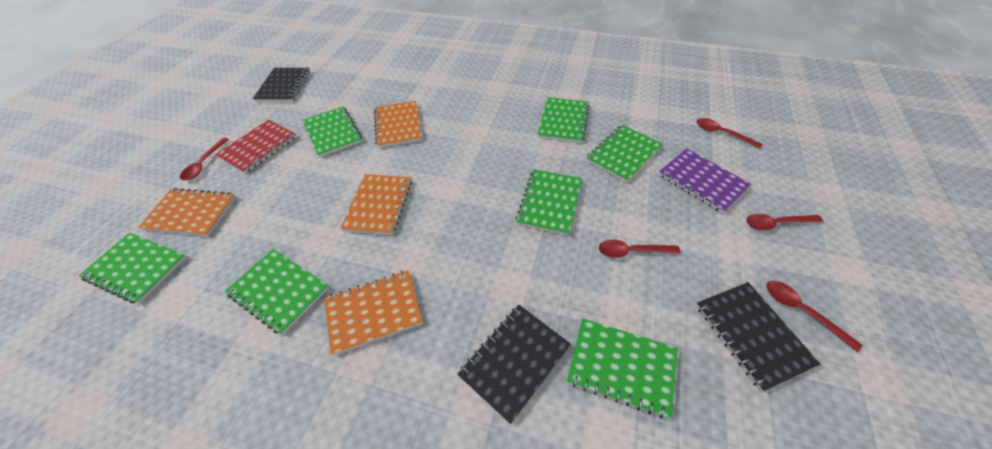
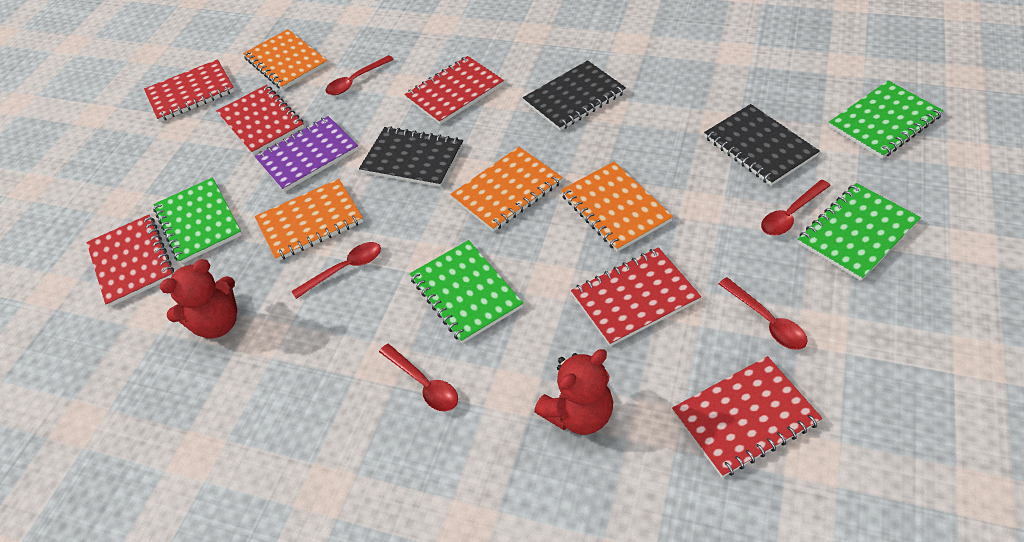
green notebook: 7 -> 4
red notebook: 1 -> 6
red teddy bear: 0 -> 2

